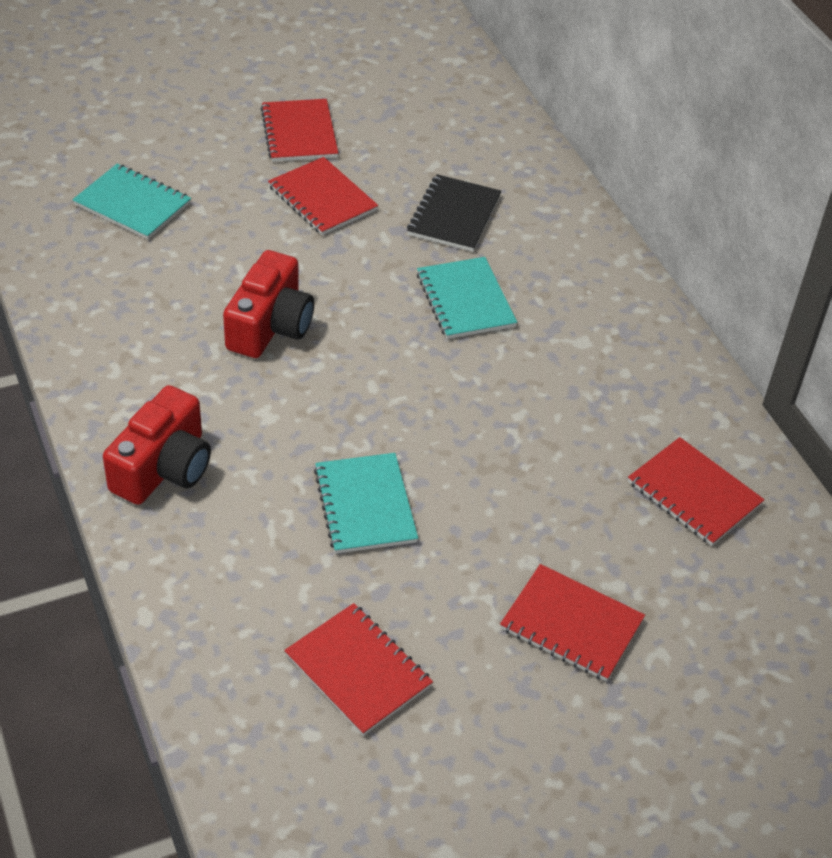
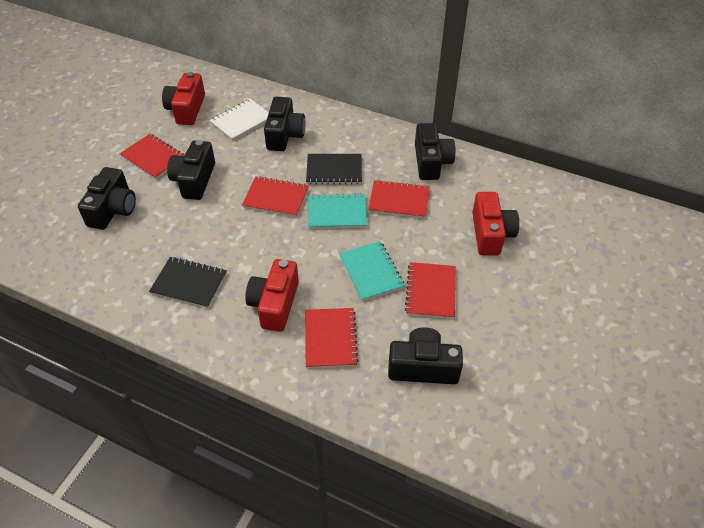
black camera: 0 -> 5
black notebook: 1 -> 2
red camera: 2 -> 3
turquoise notebook: 3 -> 2
white notebook: 0 -> 1

